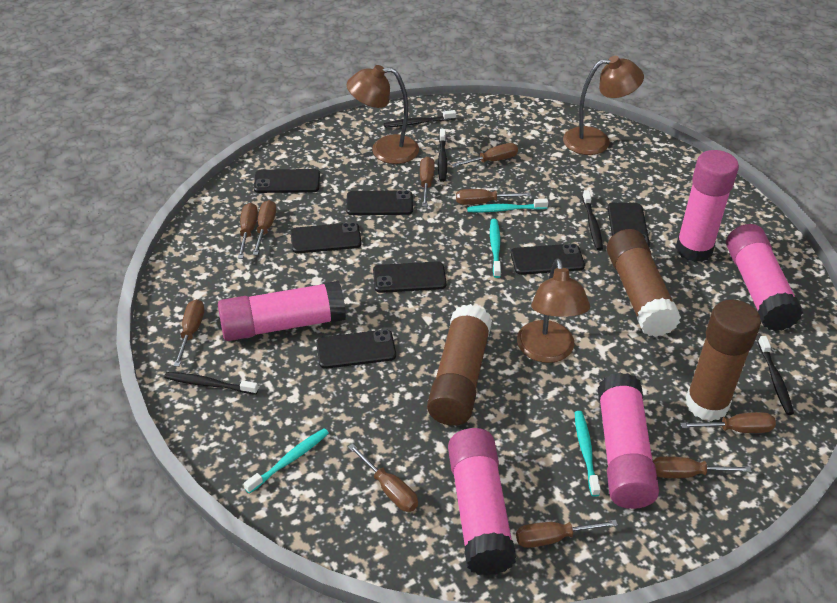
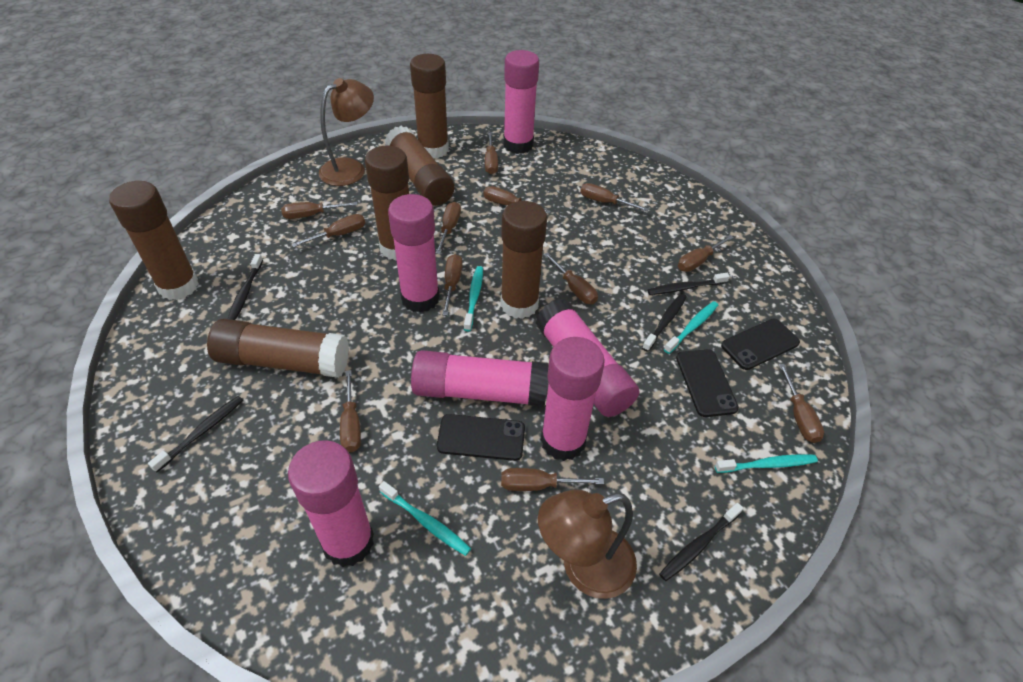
black phone: 7 -> 3
brown glue stick: 3 -> 6
brown lamp: 3 -> 2
brown screwdriver: 10 -> 12
pink glue stick: 5 -> 6

